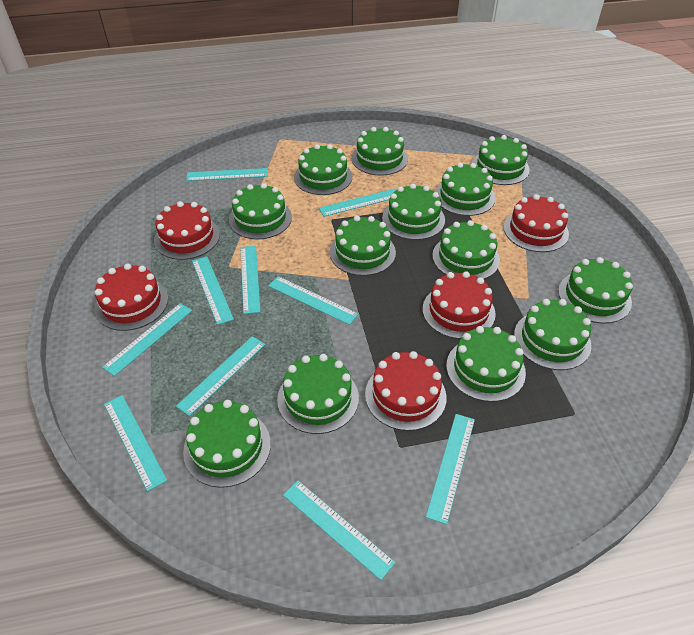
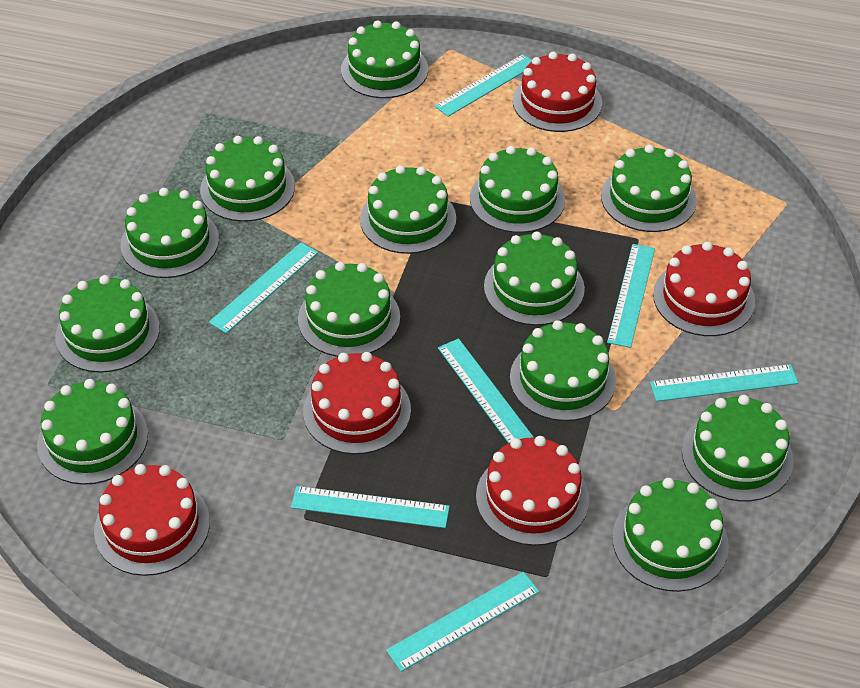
turquoise ruler: 10 -> 7

